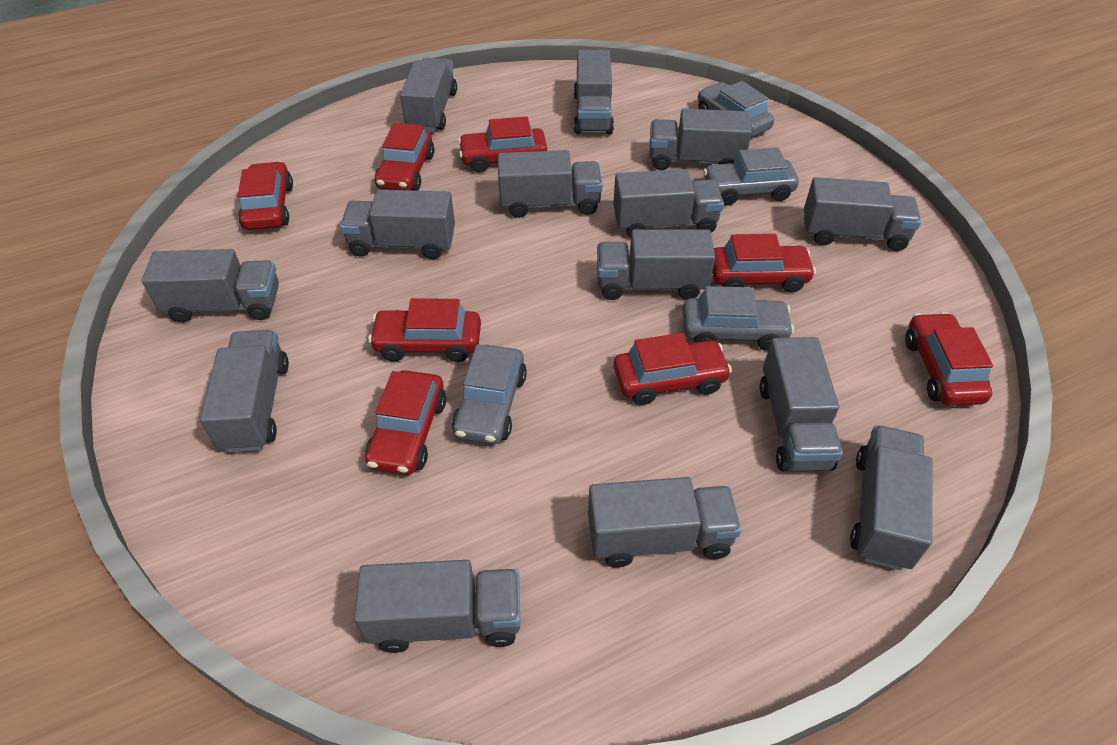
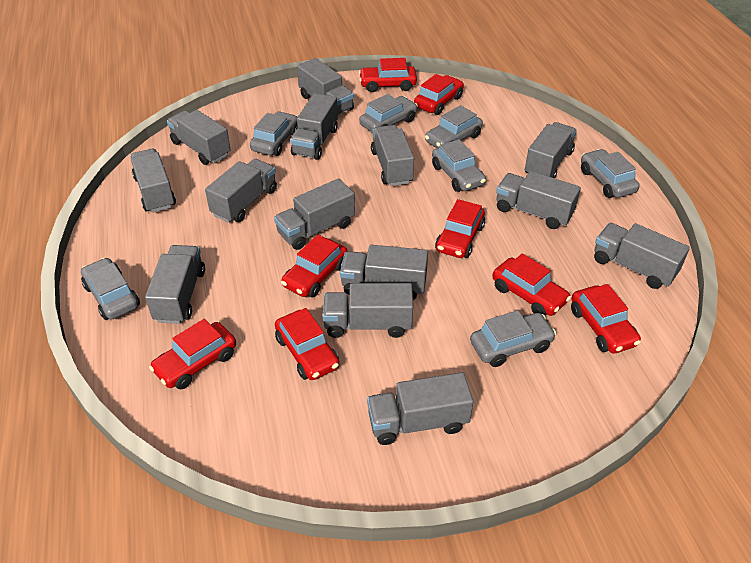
grey car: 4 -> 7

